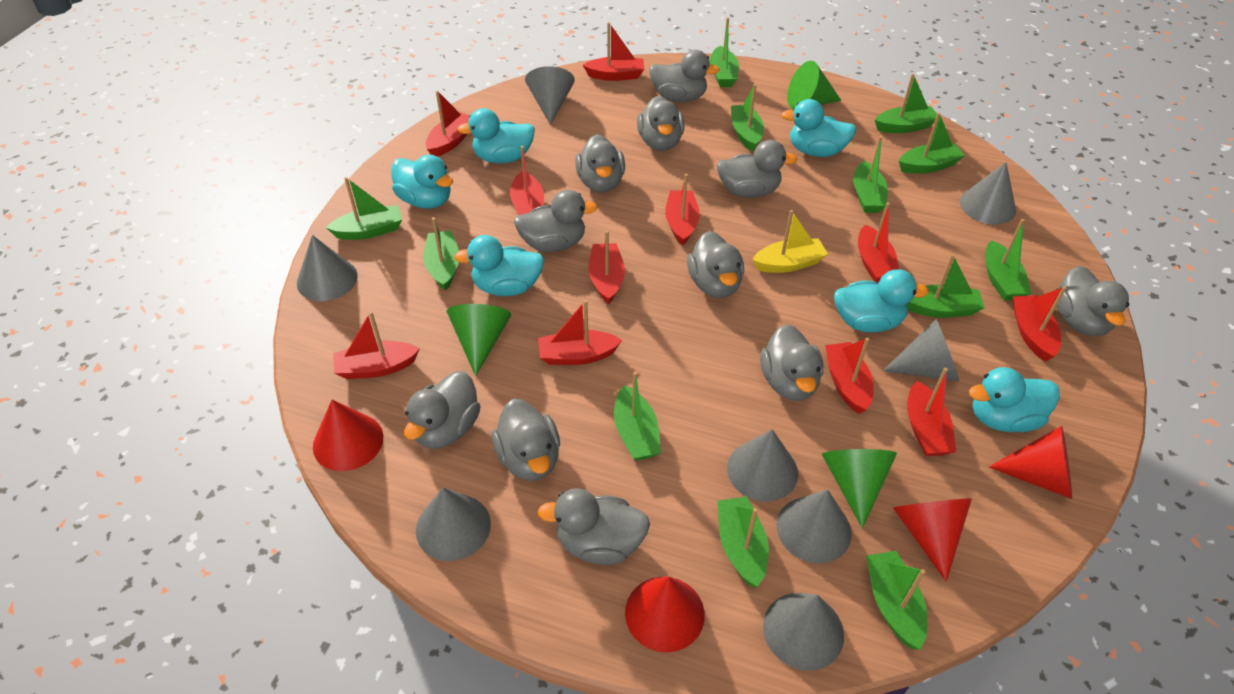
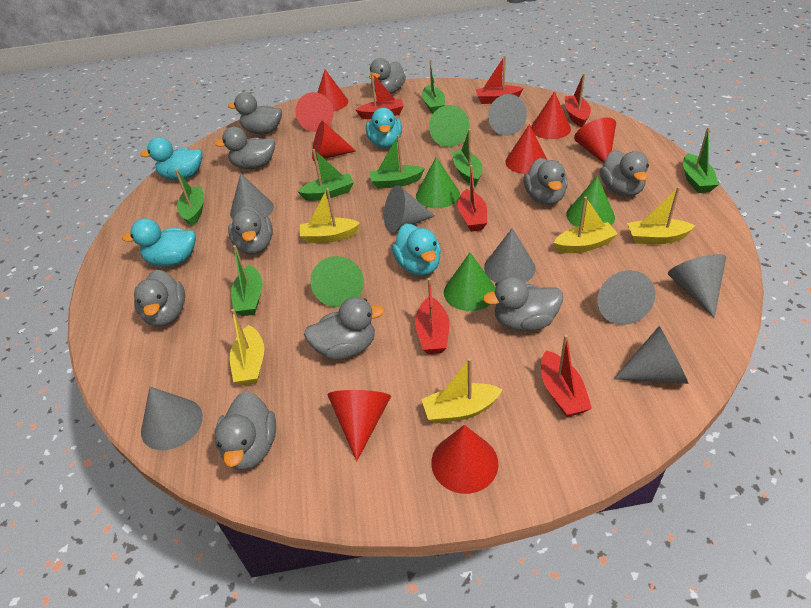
green boat: 12 -> 7
green cone: 3 -> 5
grey duck: 11 -> 10
red boat: 11 -> 6
red cone: 4 -> 8
turquoise duck: 6 -> 4
yellow boat: 1 -> 5

